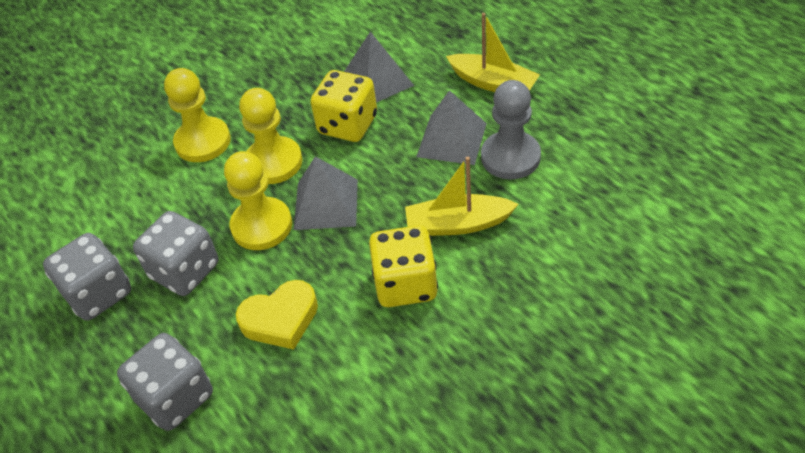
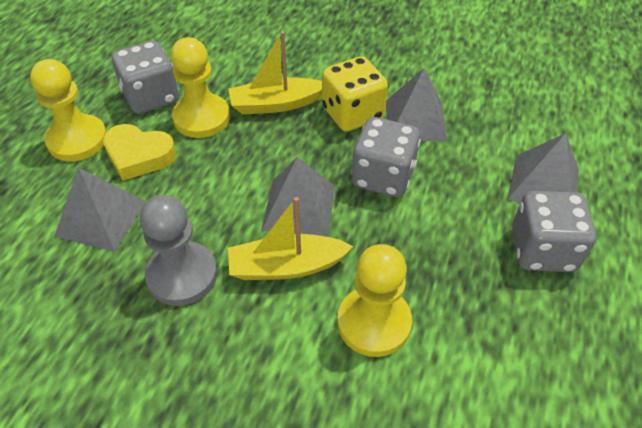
grey pyramid: 3 -> 4
yellow dice: 2 -> 1

